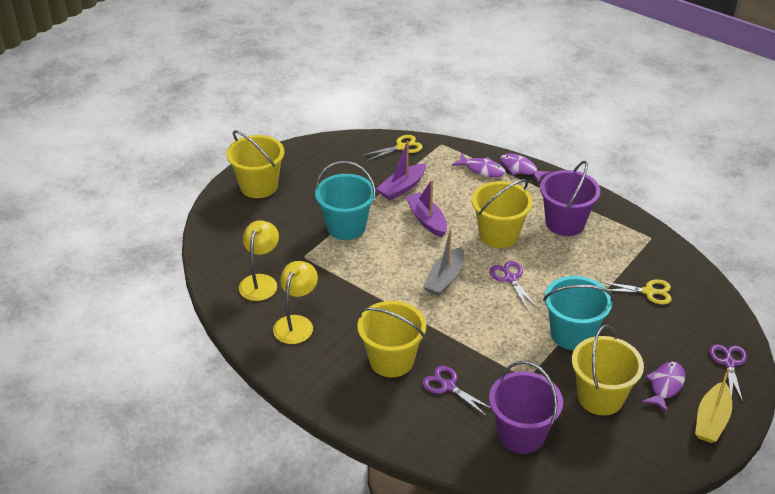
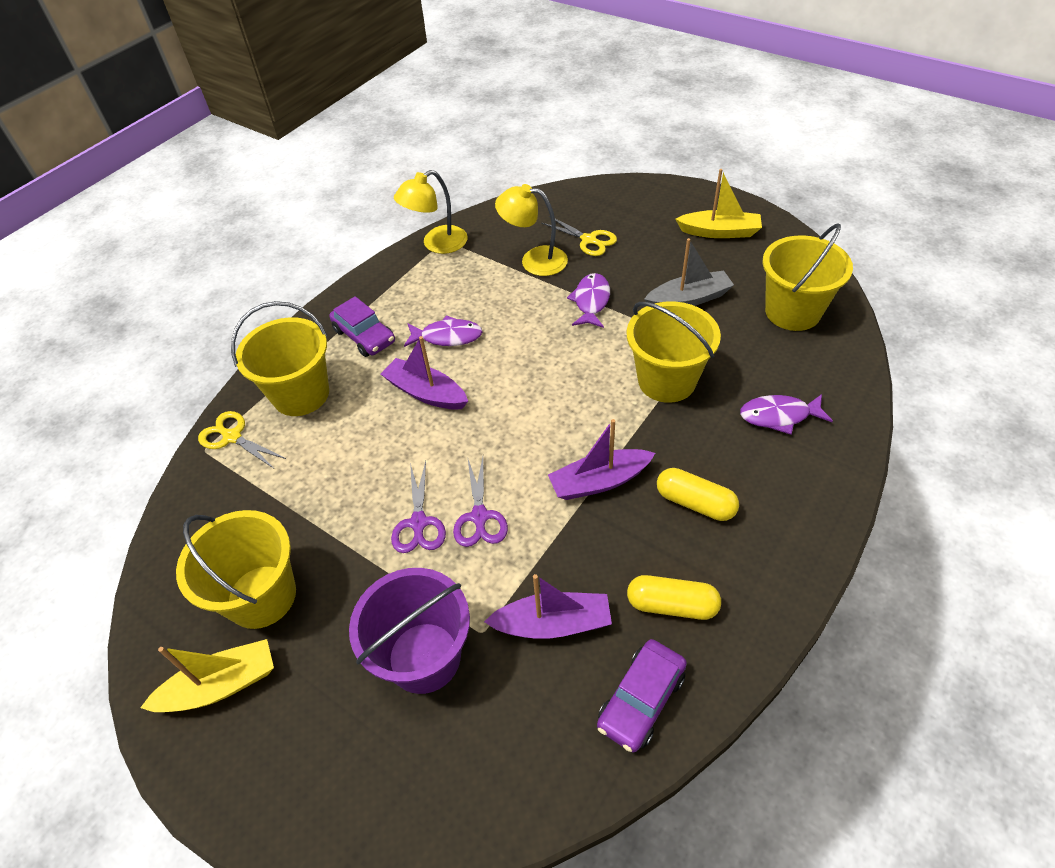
purple boat: 2 -> 3
purple bucket: 2 -> 1
purple car: 0 -> 2
purple scissors: 3 -> 2
turquoise bucket: 2 -> 0
yellow boat: 1 -> 2
yellow capsule: 0 -> 2

